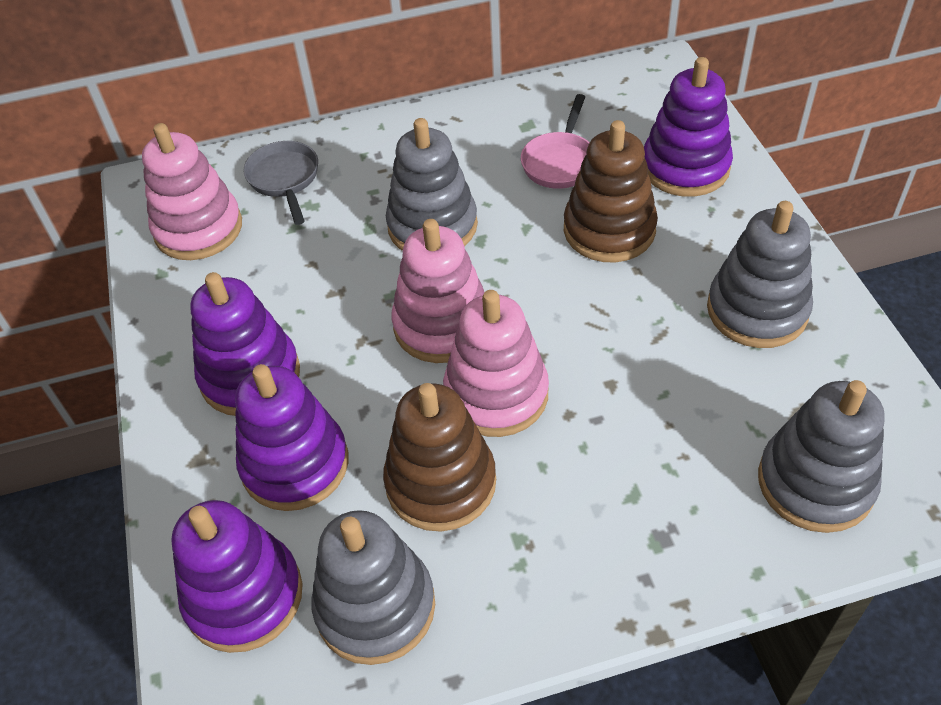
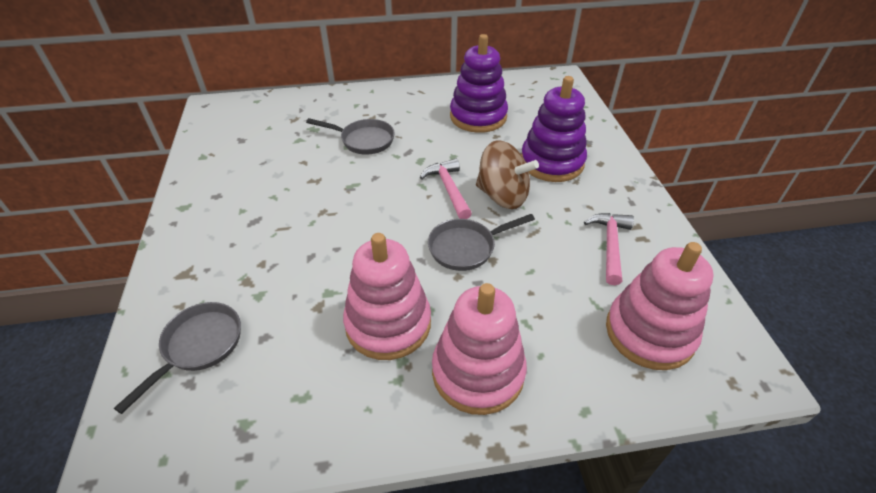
brown spinning top: 0 -> 1
brown stacking toy: 2 -> 0
grey pan: 1 -> 3
grey stacking toy: 4 -> 0
pink hammer: 0 -> 2
pink pan: 1 -> 0
purple stacking toy: 4 -> 2

